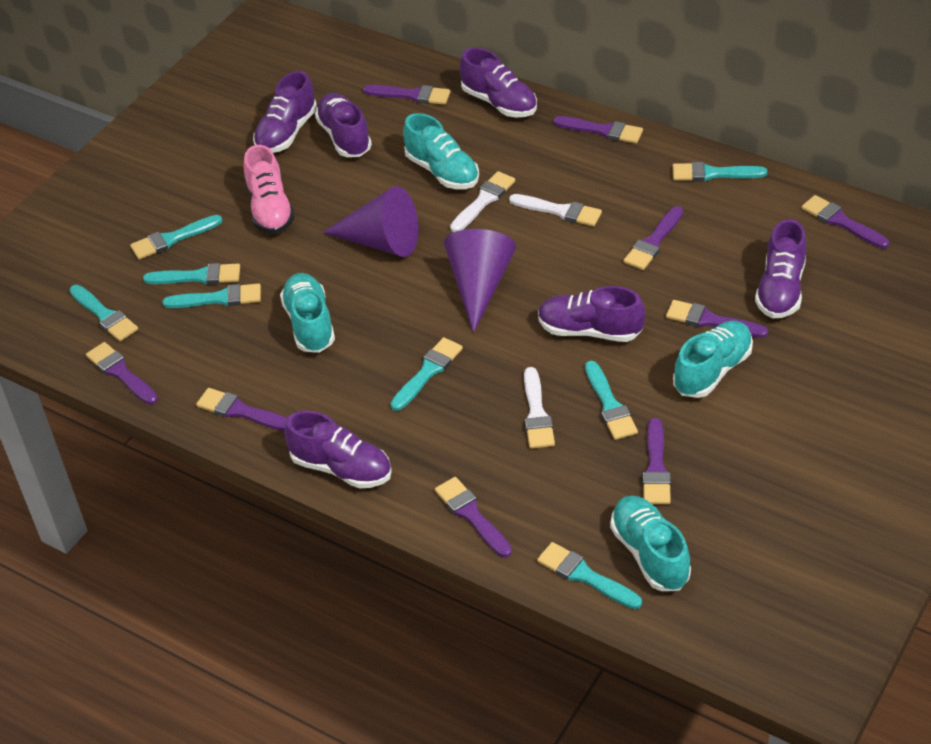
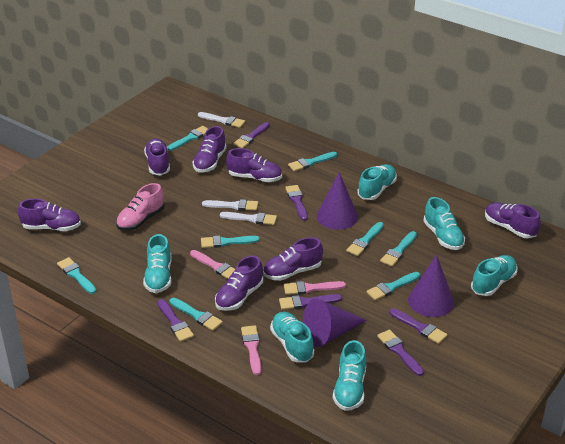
pink brush: 0 -> 3
purple brush: 9 -> 6
purple cone: 2 -> 3
purple shoe: 6 -> 7
turquoise shoe: 4 -> 6

